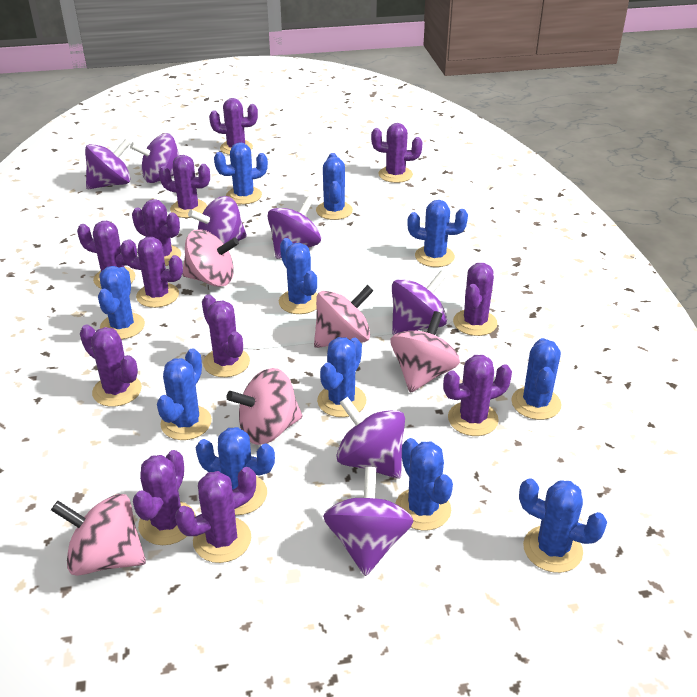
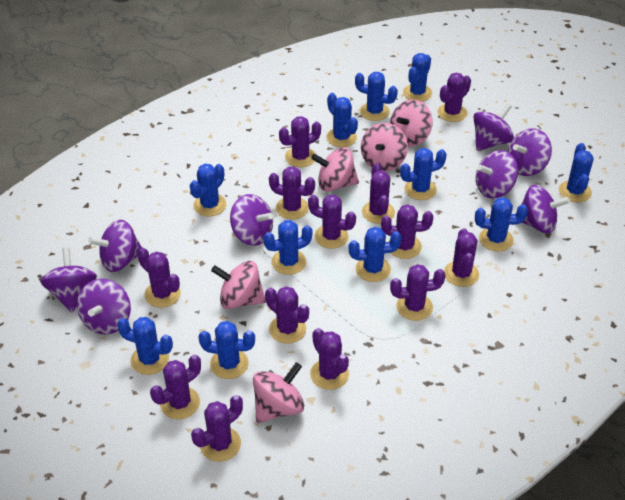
purple cactus: 12 -> 13
purple spinning top: 7 -> 8

